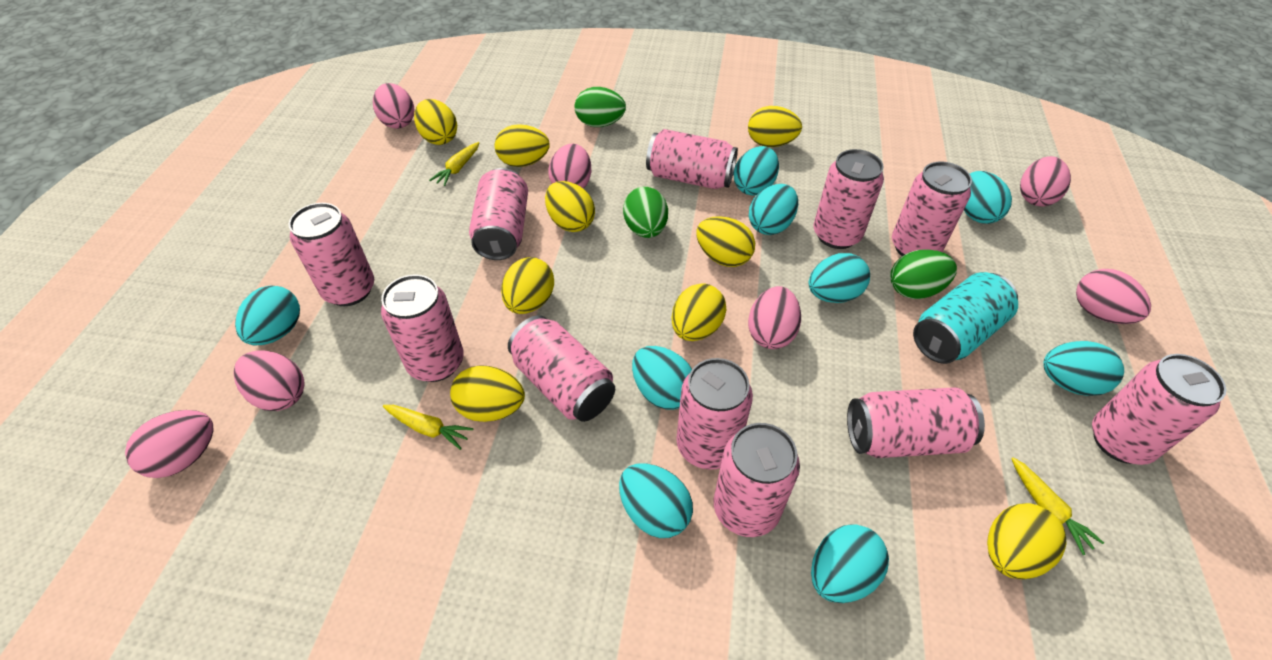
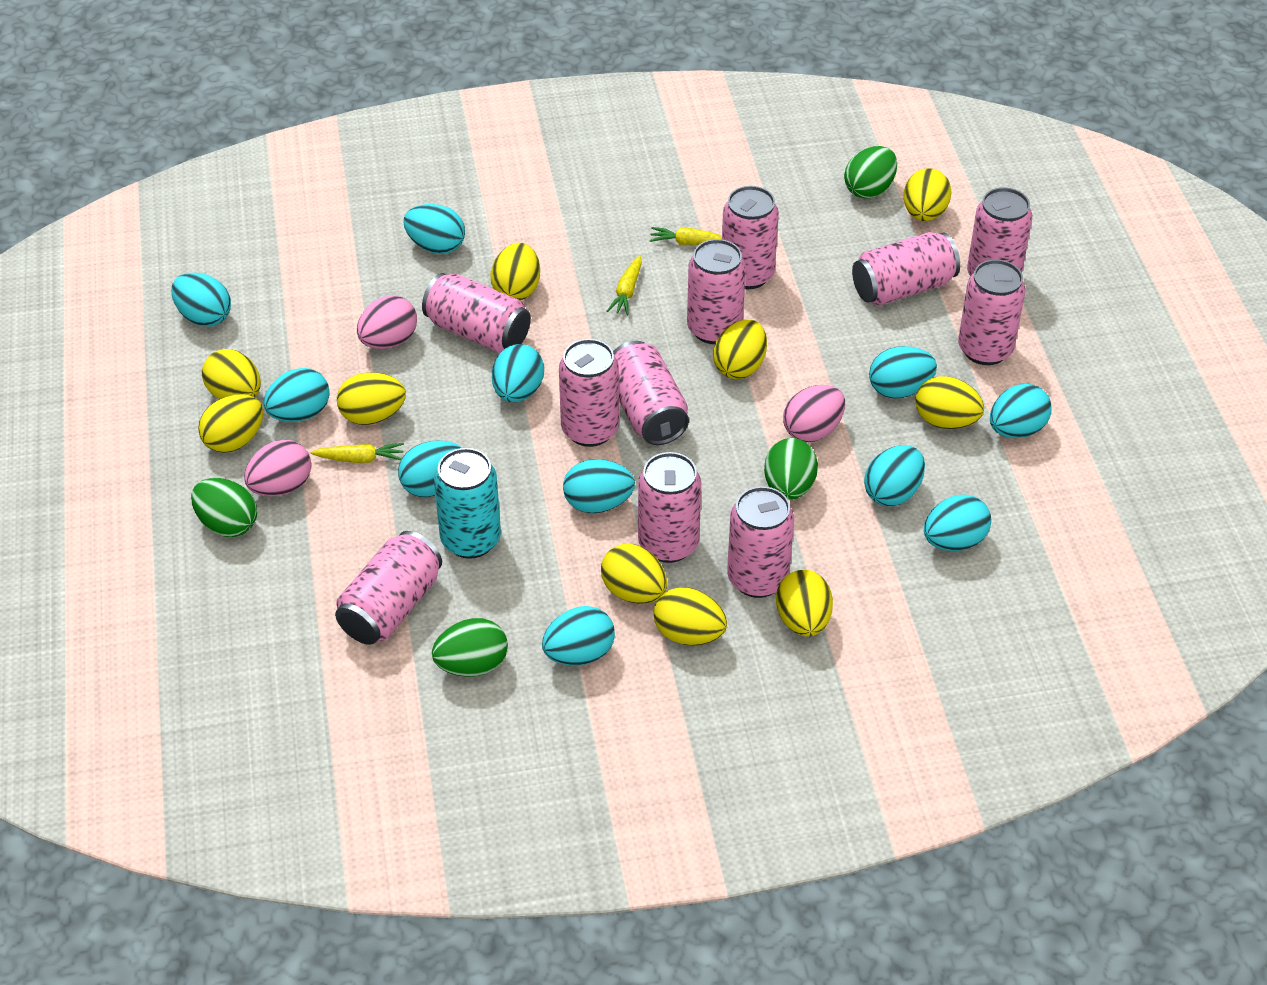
green egg: 3 -> 4
pink egg: 7 -> 3
turquoise egg: 9 -> 11
yellow egg: 9 -> 10

